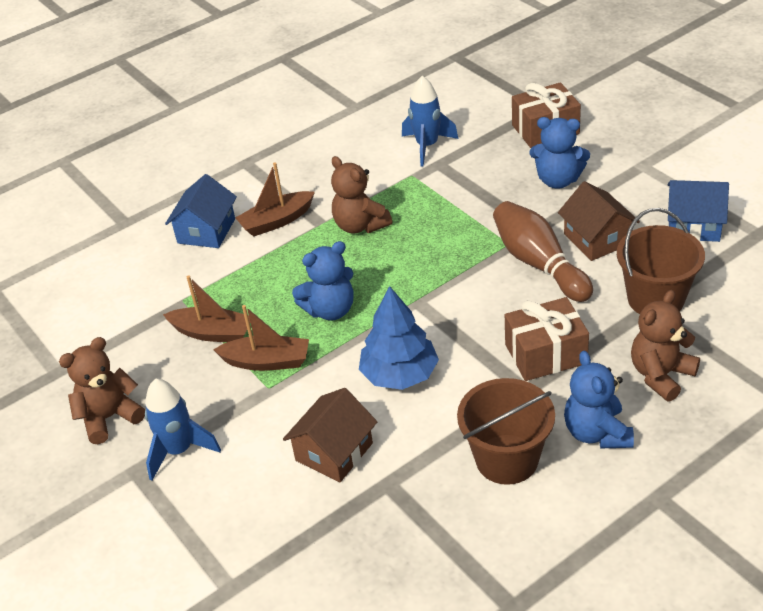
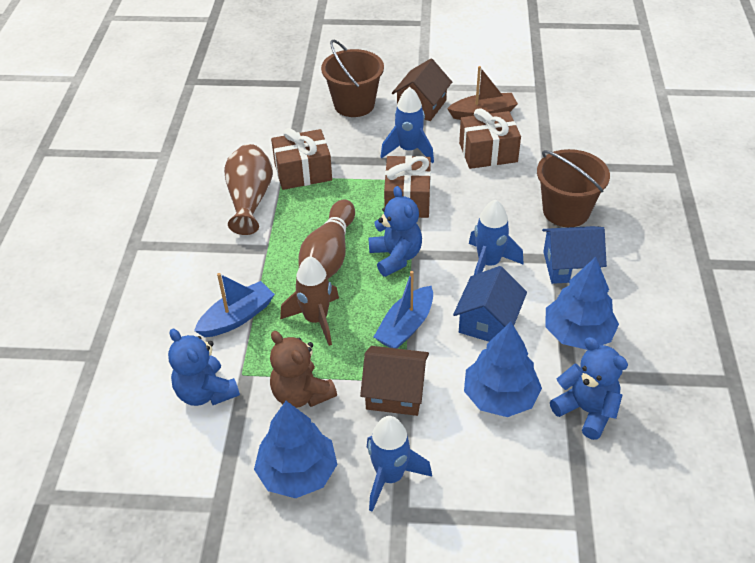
blue boat: 0 -> 2
blue rocket: 2 -> 3
blue tree: 1 -> 3
brown boat: 3 -> 1
brown gift: 2 -> 3
brown rocket: 0 -> 1
brown teddy bear: 3 -> 1
brown vase: 0 -> 1

